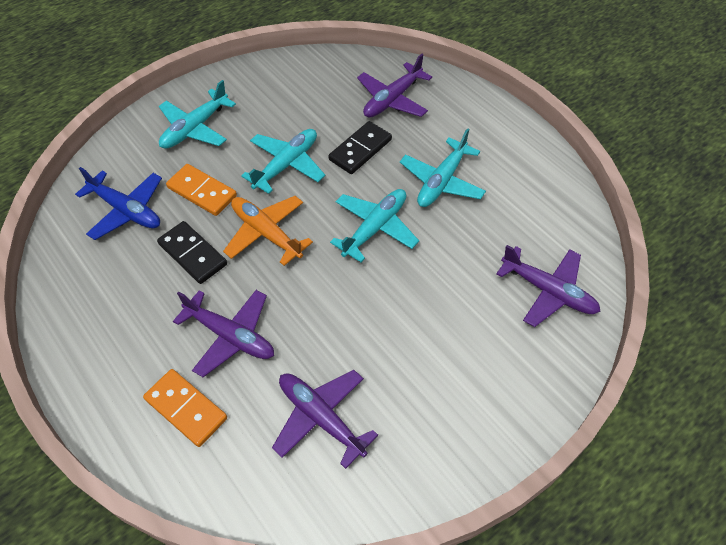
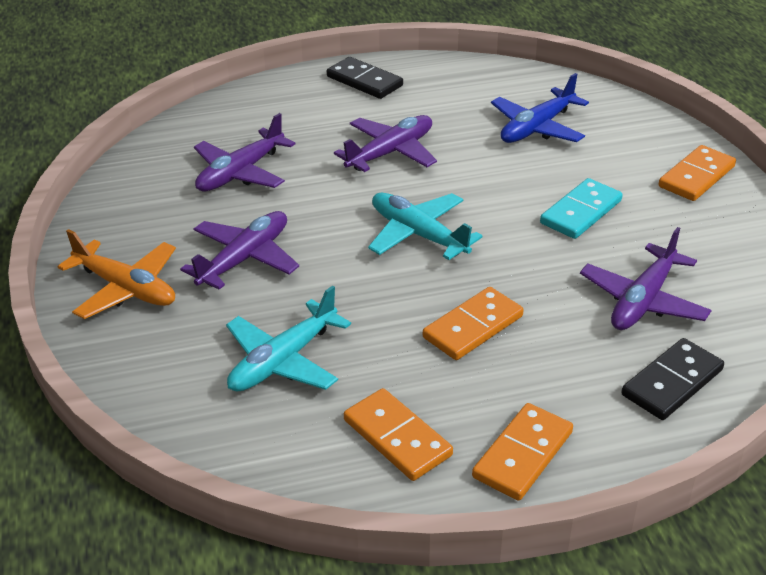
orange domino: 2 -> 4
turquoise domino: 0 -> 1
turquoise plane: 4 -> 2

